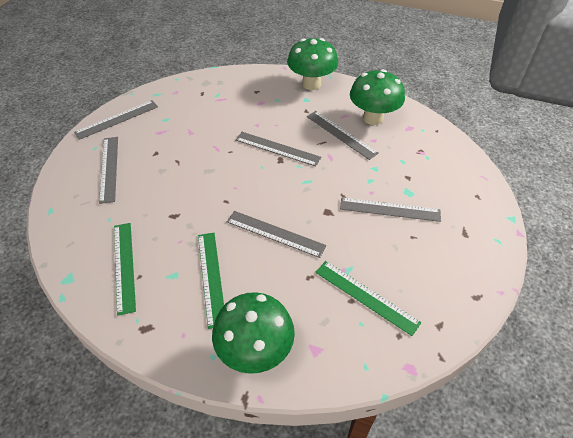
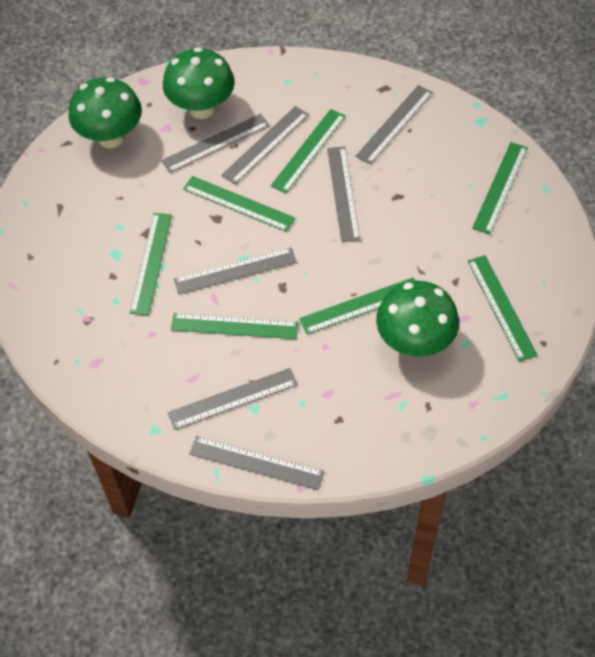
green ruler: 3 -> 7
grey ruler: 6 -> 7

